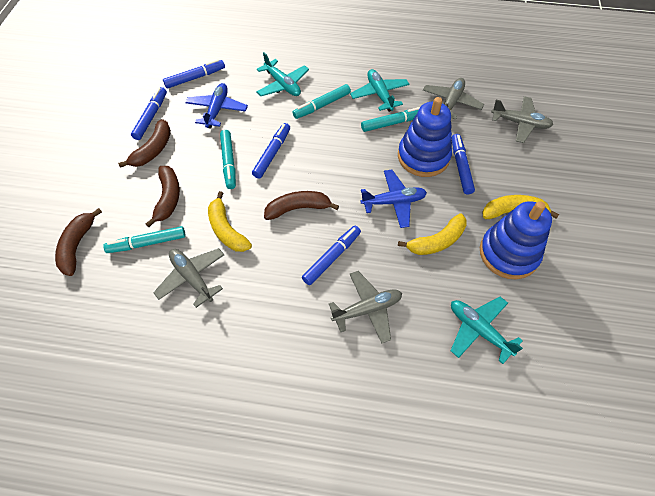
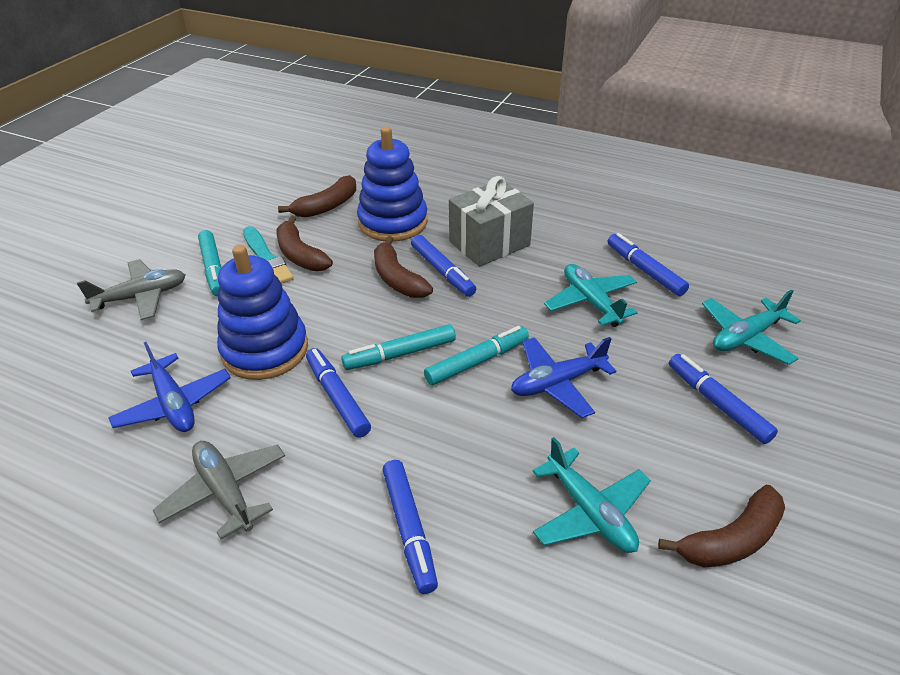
grey gift: 0 -> 1
grey plane: 4 -> 2
turquoise brush: 0 -> 1
turquoise marker: 4 -> 3
yellow banana: 3 -> 0

